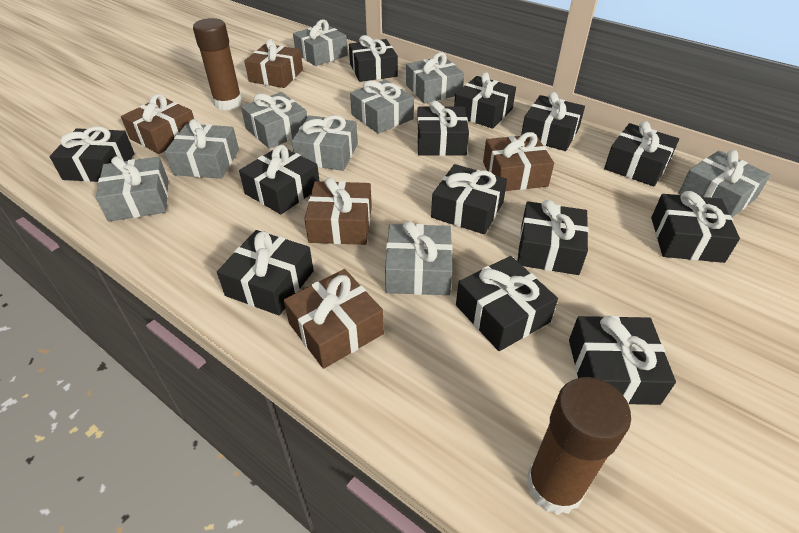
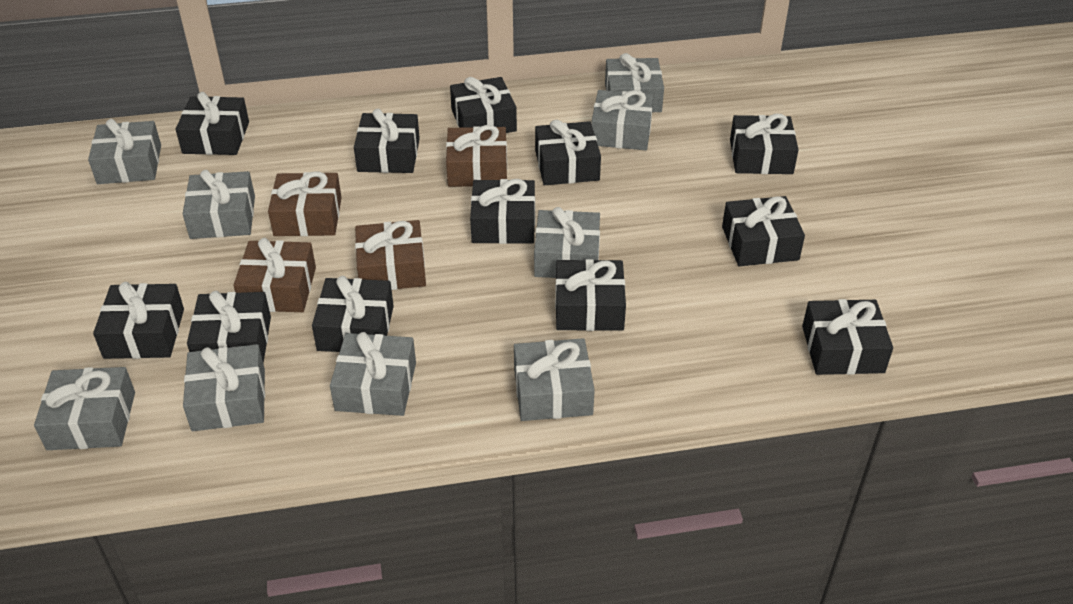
black gift: 13 -> 12
brown gift: 5 -> 4
brown glue stick: 2 -> 0

